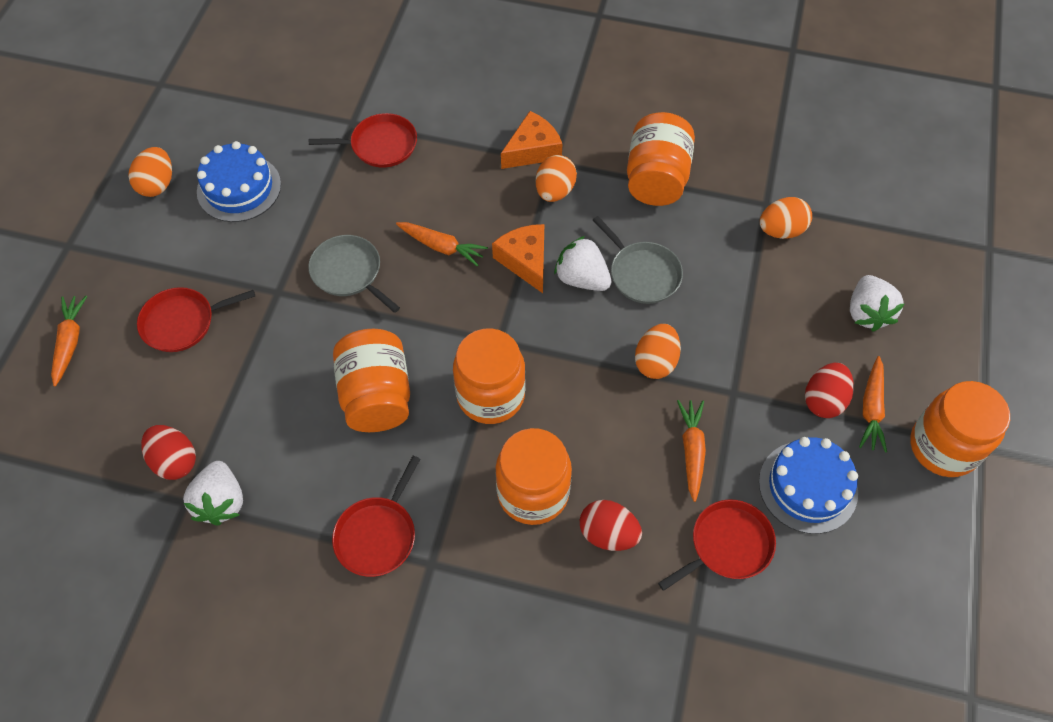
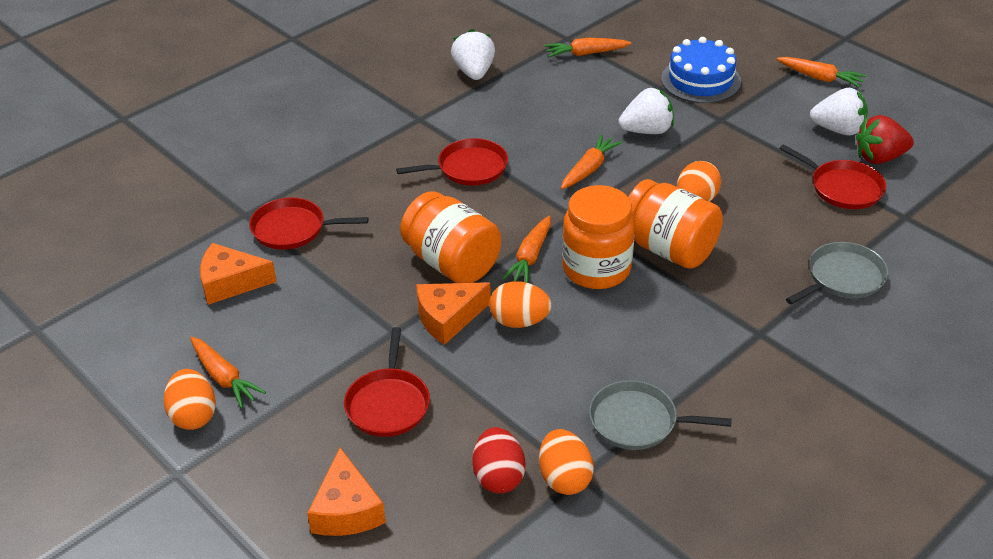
blue cake: 2 -> 1
orange carrot: 4 -> 5
orange cheese: 2 -> 3
orange jar: 5 -> 3
red egg: 3 -> 1
red strawberry: 0 -> 1

